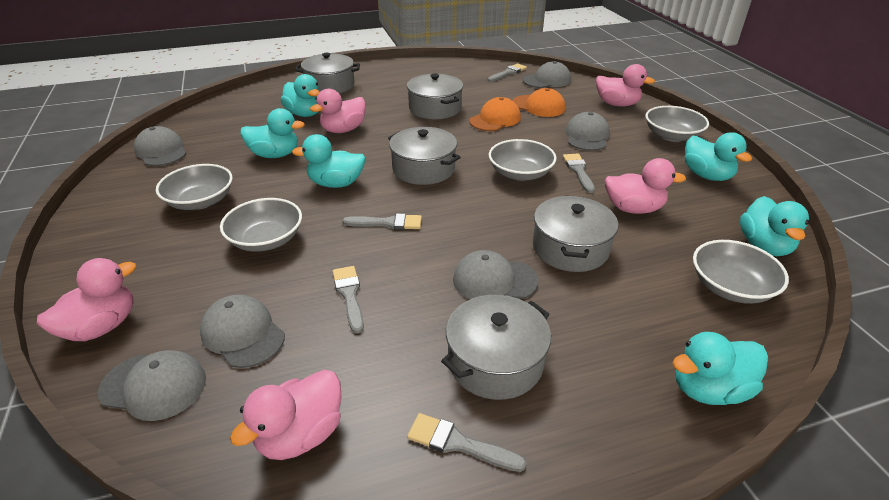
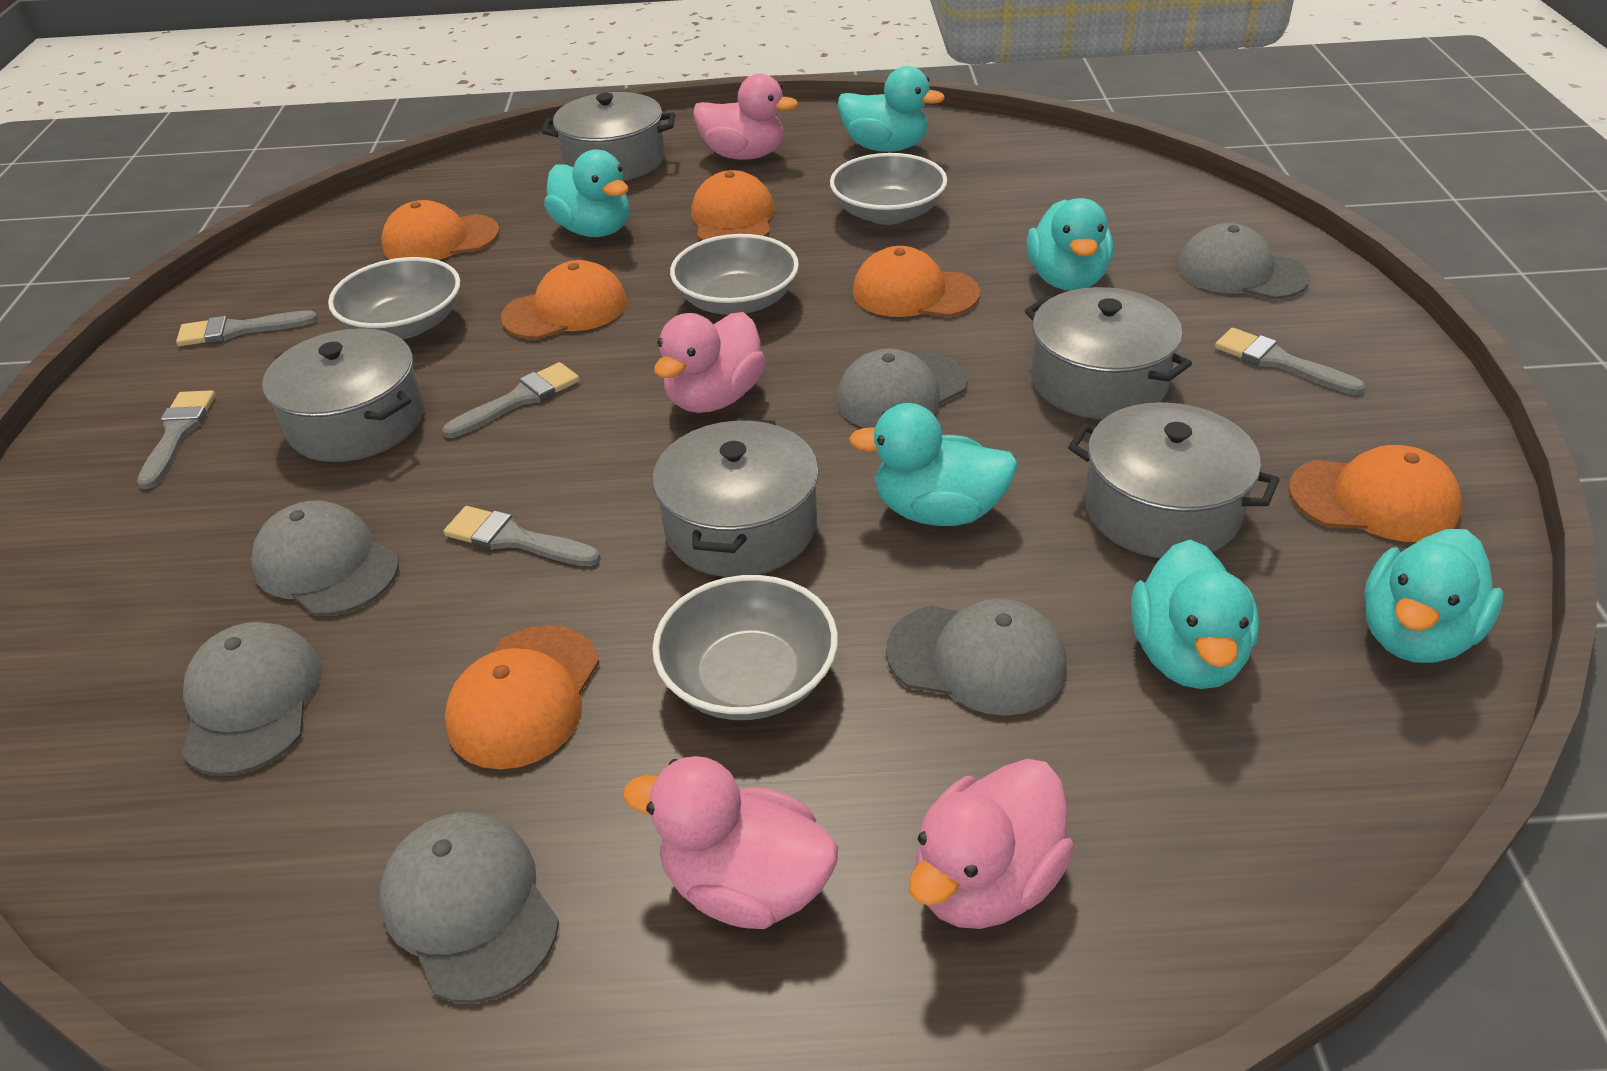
grey bowl: 5 -> 4
orange cap: 2 -> 6
pink duck: 5 -> 4

